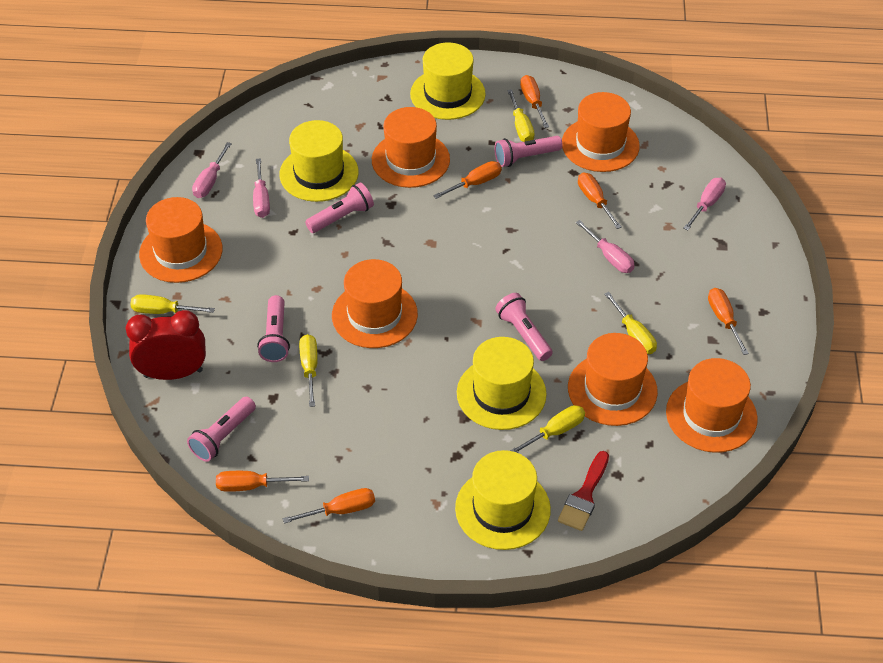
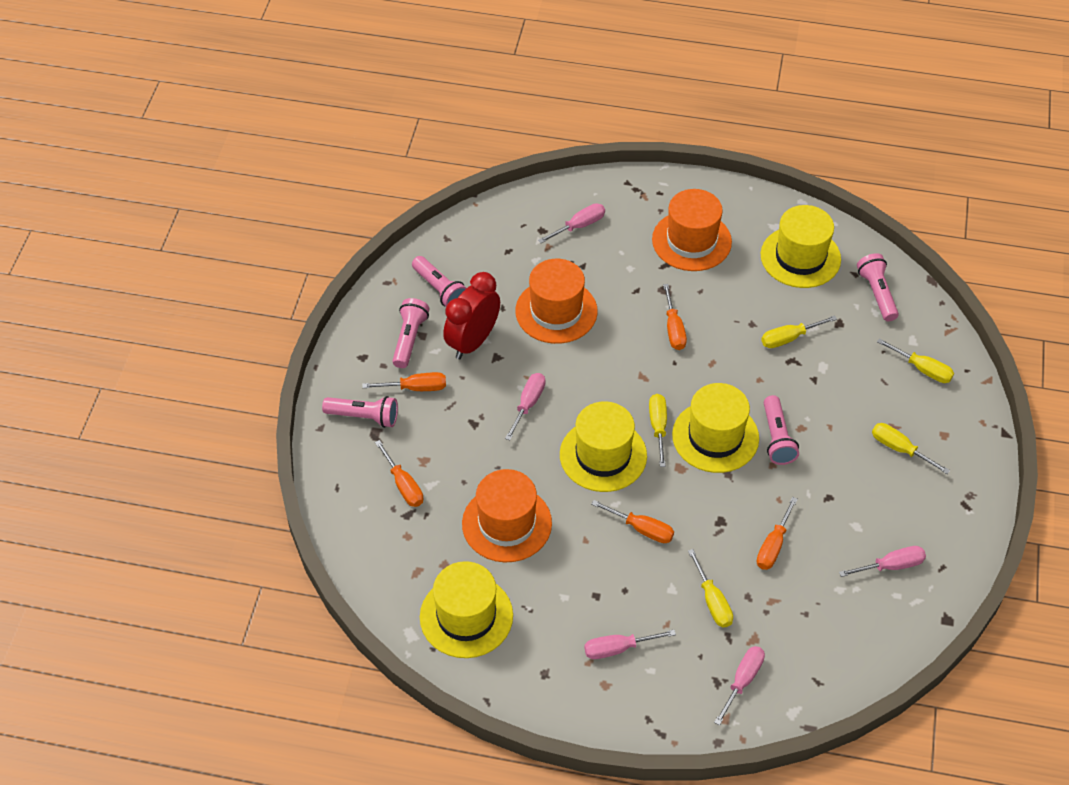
orange hat: 6 -> 3
orange screwdriver: 6 -> 5
pink screwdriver: 4 -> 5
red brush: 1 -> 0

